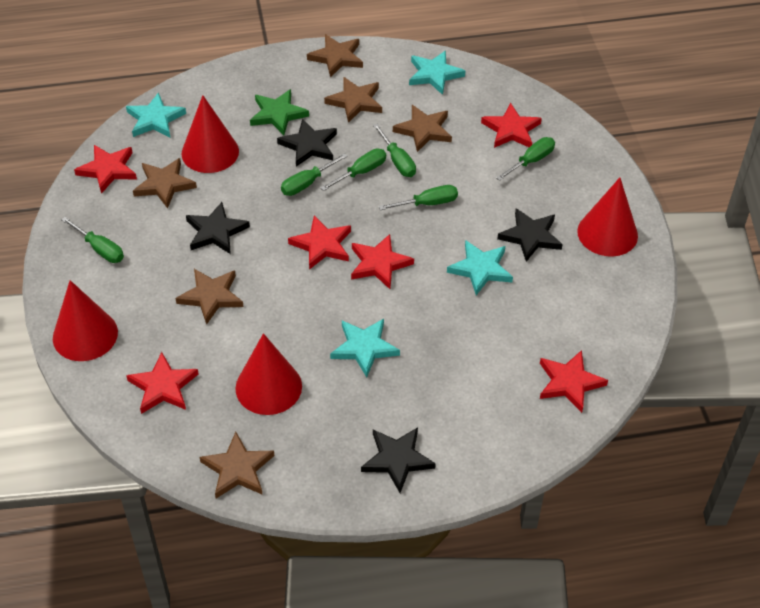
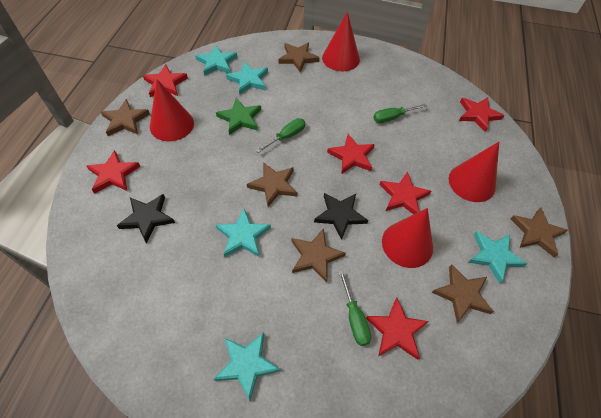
black star: 4 -> 2
green screwdriver: 6 -> 3
turquoise star: 4 -> 5

